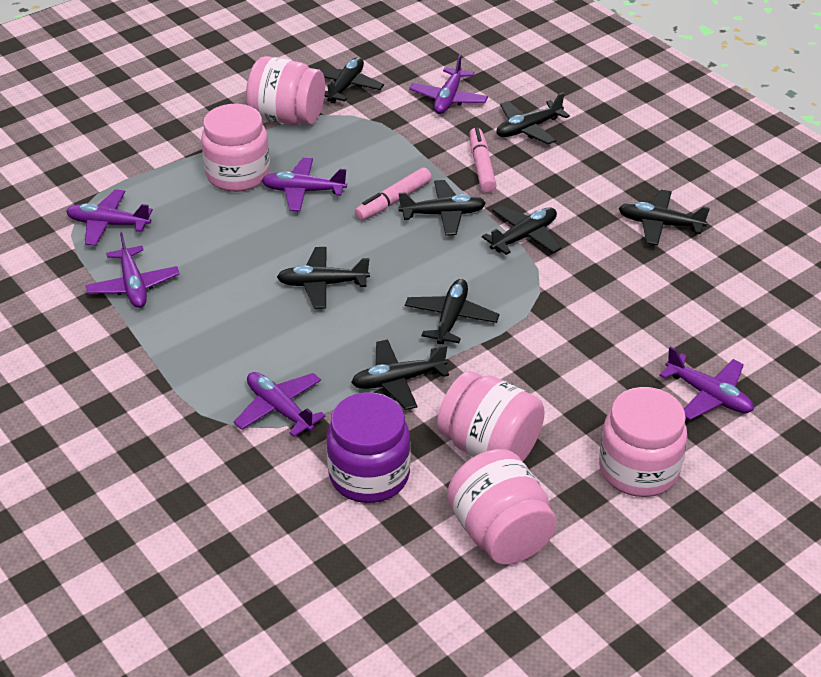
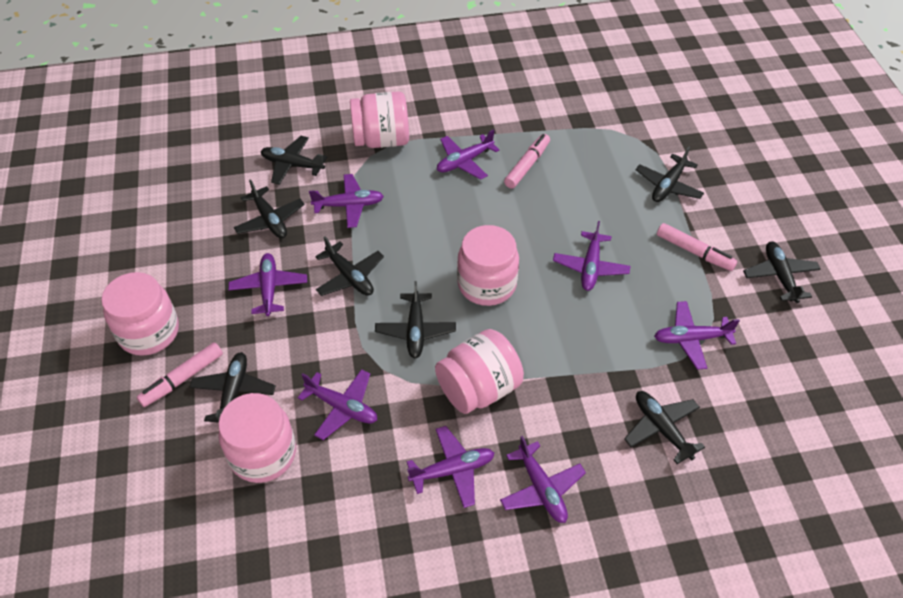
pink marker: 2 -> 3
purple jar: 1 -> 0
purple plane: 6 -> 8

